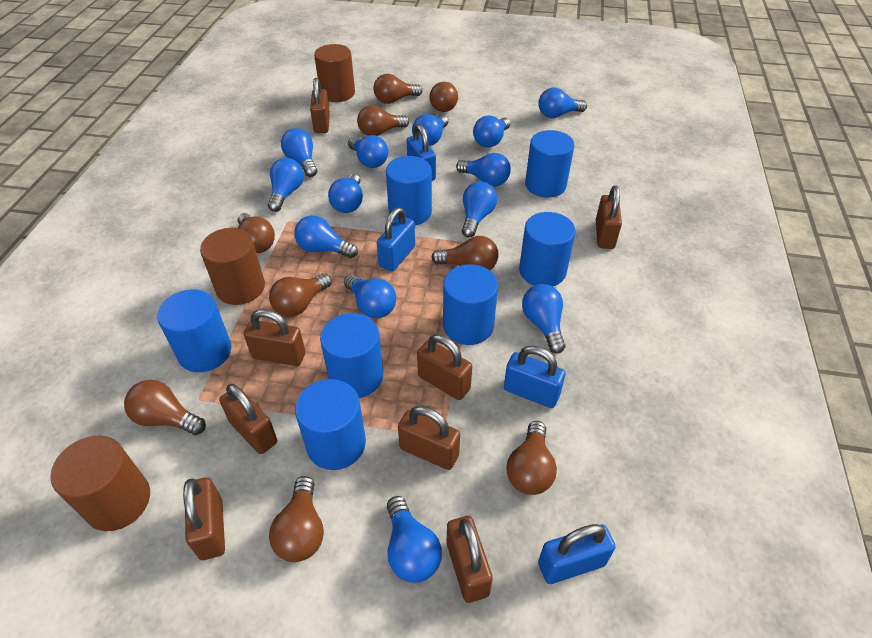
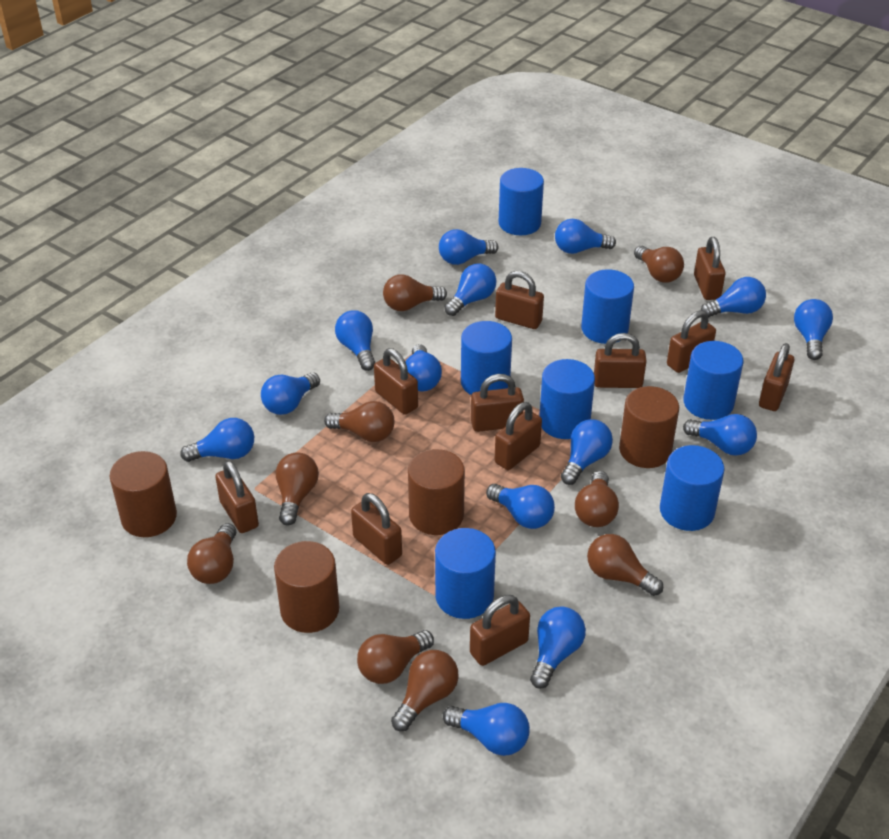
blue light bulb: 13 -> 14
blue padlock: 4 -> 0
brown cylinder: 3 -> 4
brown padlock: 8 -> 11

